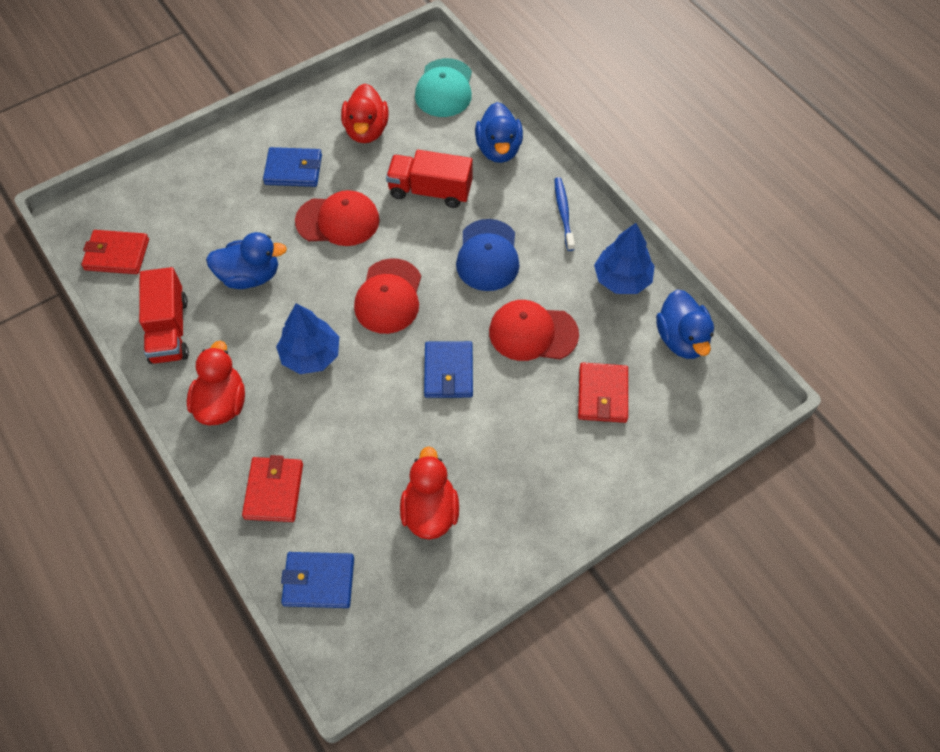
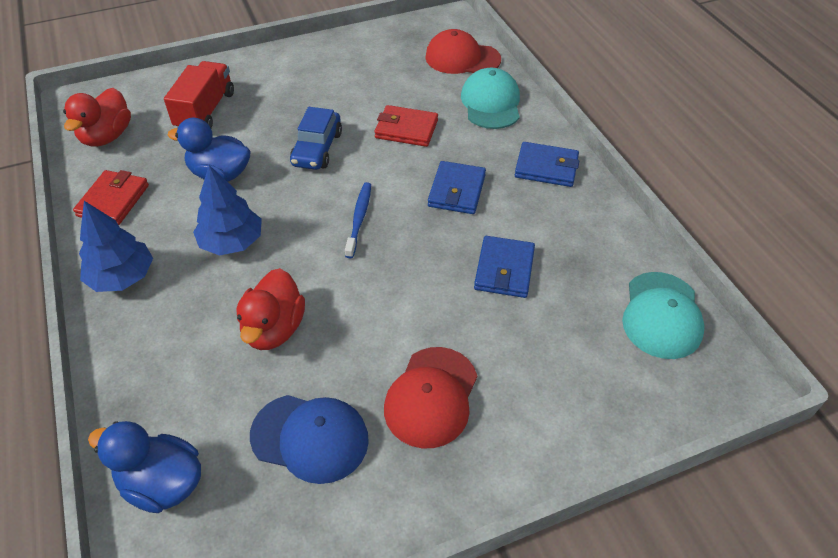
blue car: 0 -> 1
blue duck: 3 -> 2
red cap: 3 -> 2
red duck: 3 -> 2
red truck: 2 -> 1
red wallet: 3 -> 2
turquoise cap: 1 -> 2

